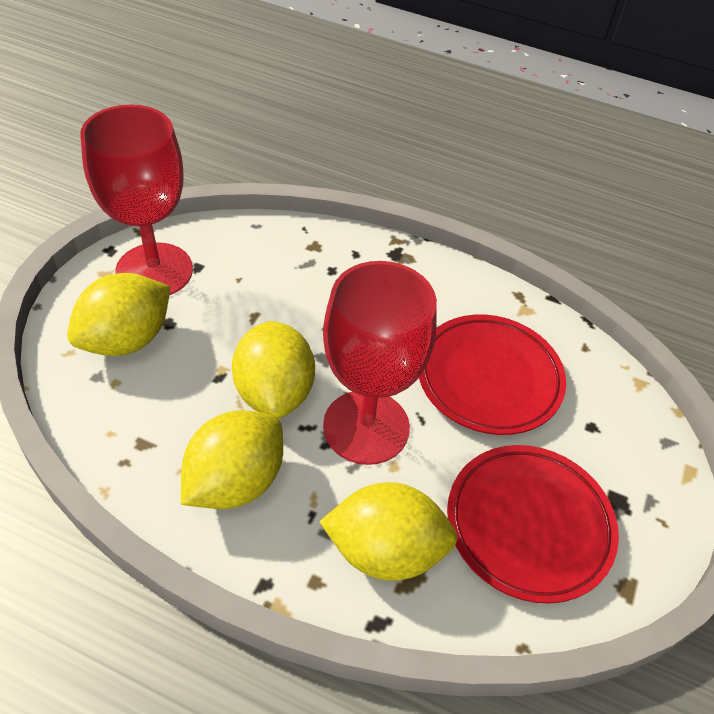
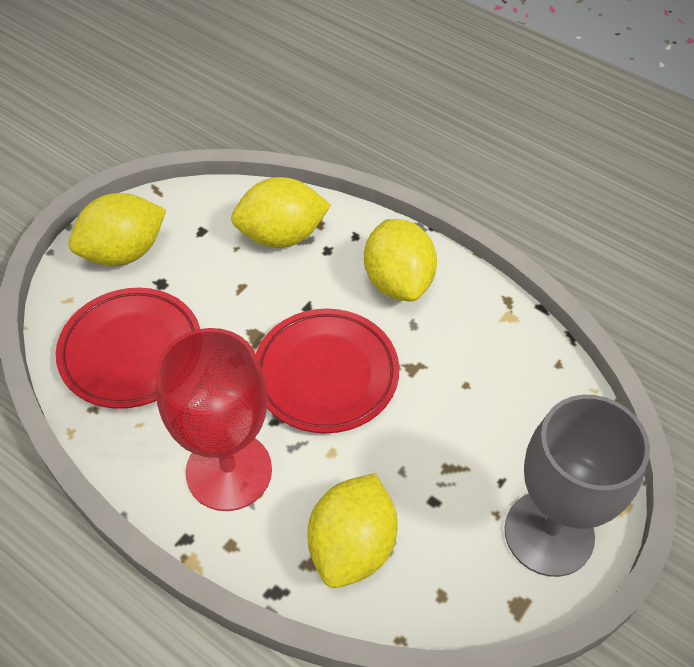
grey goblet: 0 -> 1
red goblet: 2 -> 1

